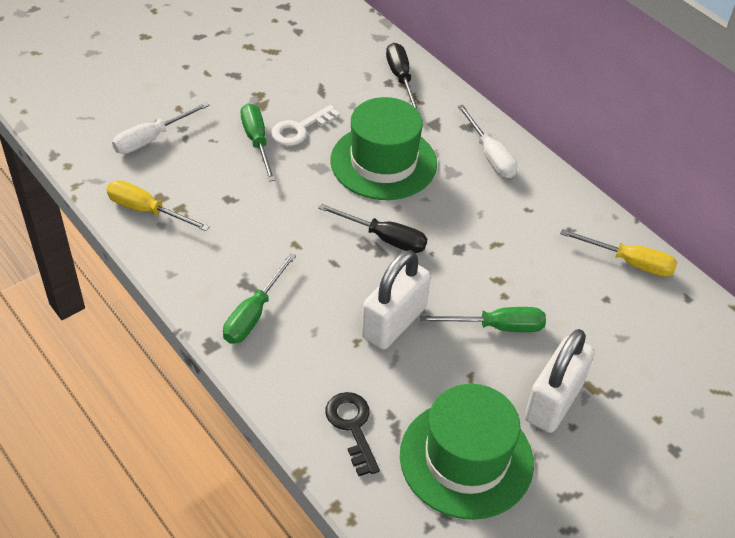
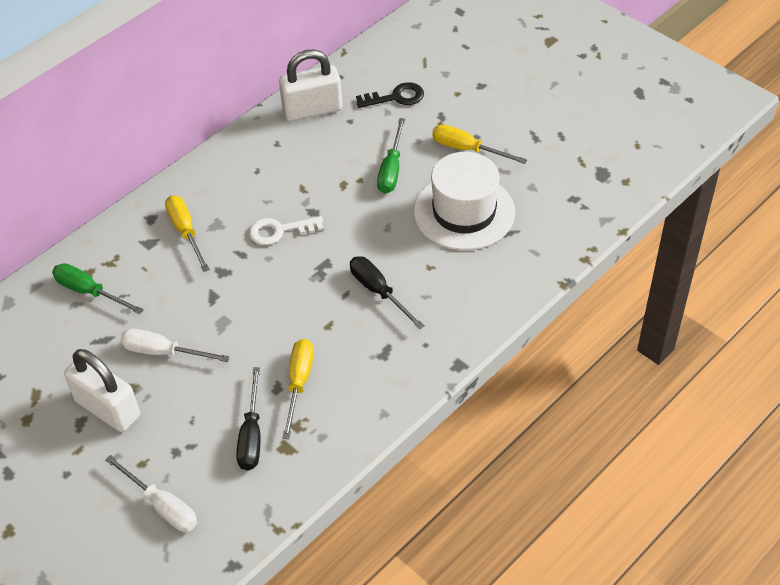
green hat: 2 -> 0
green screwdriver: 3 -> 2
white hat: 0 -> 1
yellow screwdriver: 2 -> 3

